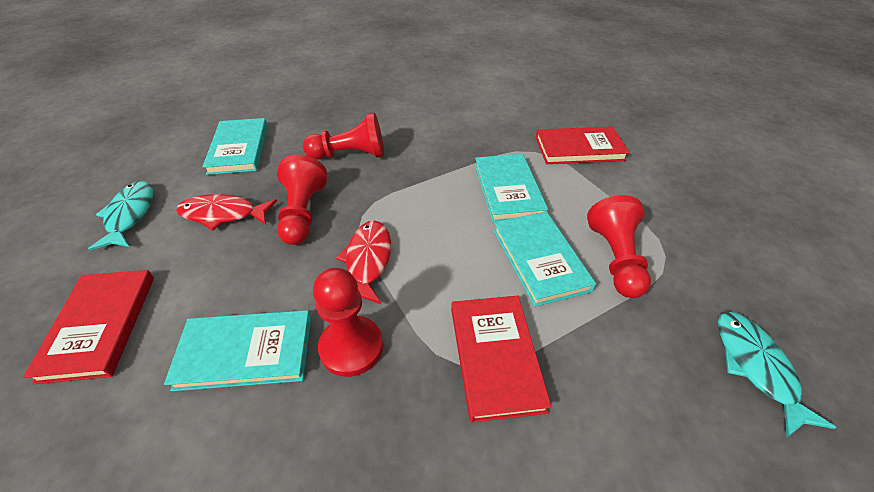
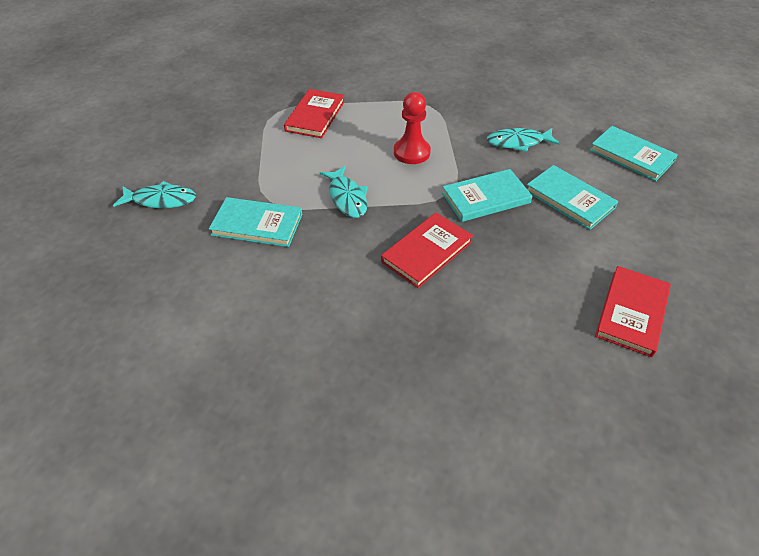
red fish: 2 -> 0
red pawn: 4 -> 1
turquoise fish: 2 -> 3

